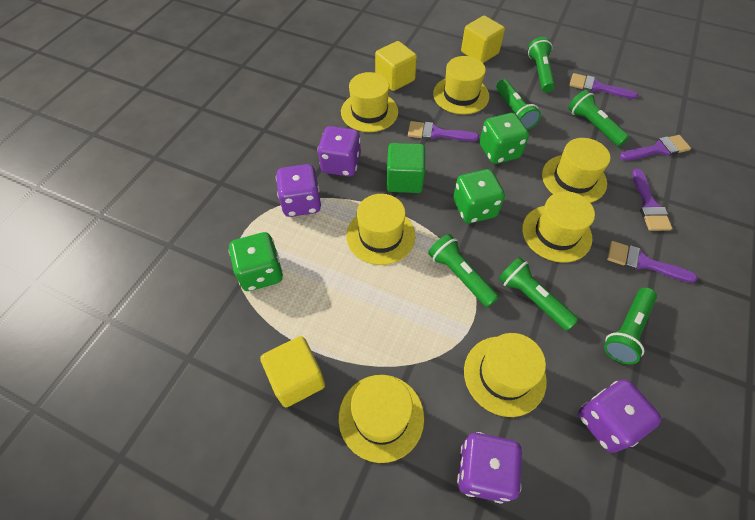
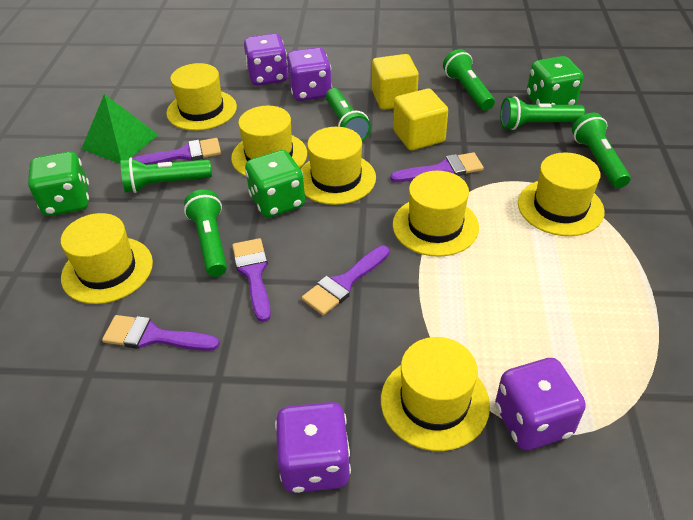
green cube: 1 -> 0
green pyramid: 0 -> 1
yellow cube: 3 -> 2

